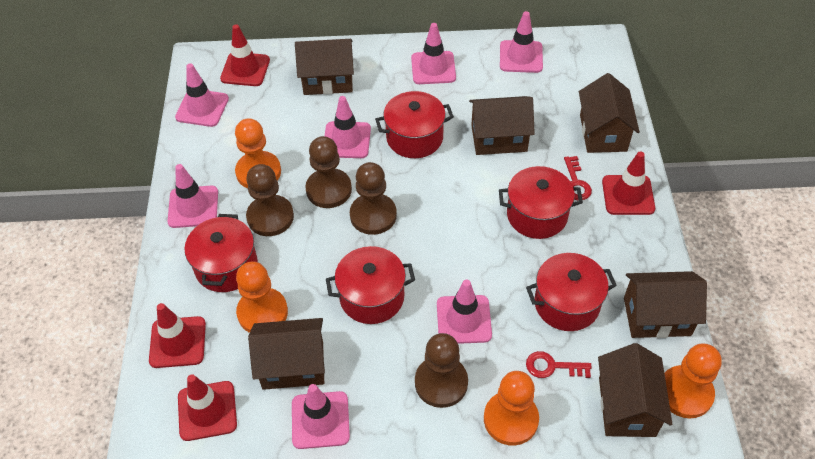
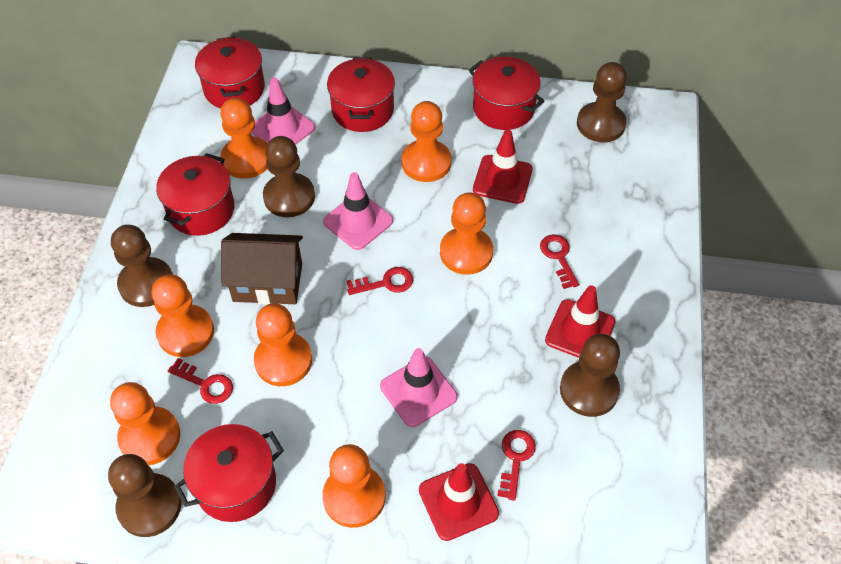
brown house: 6 -> 1
brown pawn: 4 -> 5
orange pawn: 4 -> 7
pink traffic cone: 7 -> 3
red key: 2 -> 4
red traffic cone: 4 -> 3

